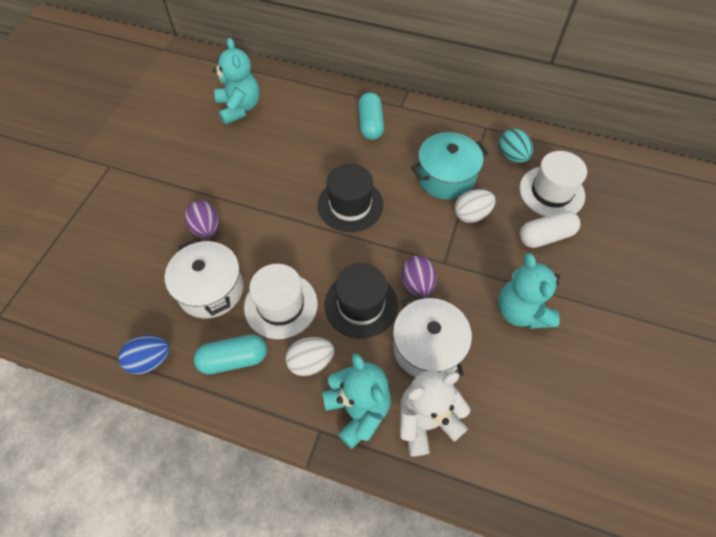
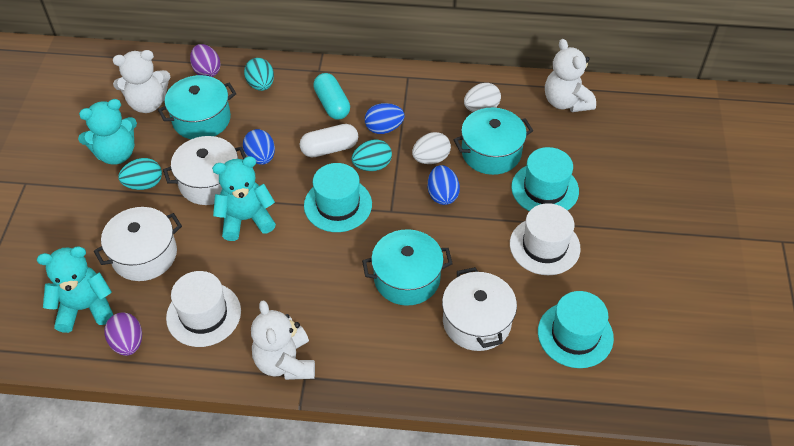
black hat: 2 -> 0
blue egg: 1 -> 3
turquoise capsule: 2 -> 1
turquoise egg: 1 -> 3
turquoise hat: 0 -> 3
turquoise pot: 1 -> 3
white pot: 2 -> 3
white teddy bear: 1 -> 3

